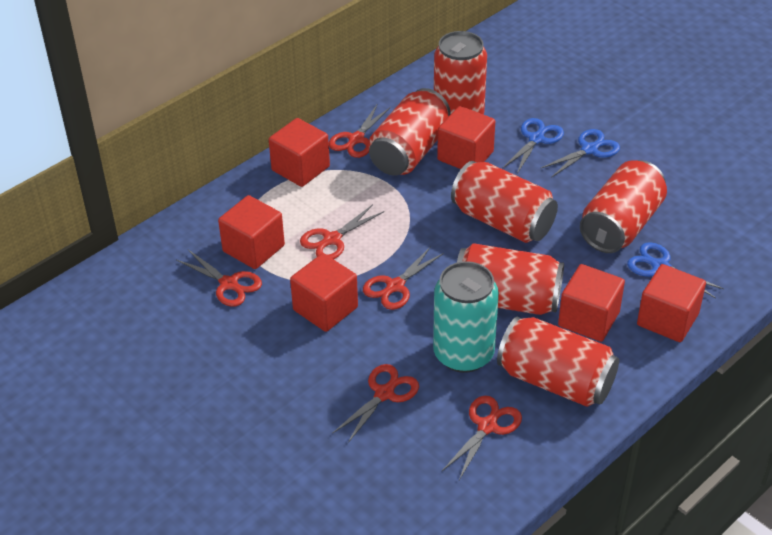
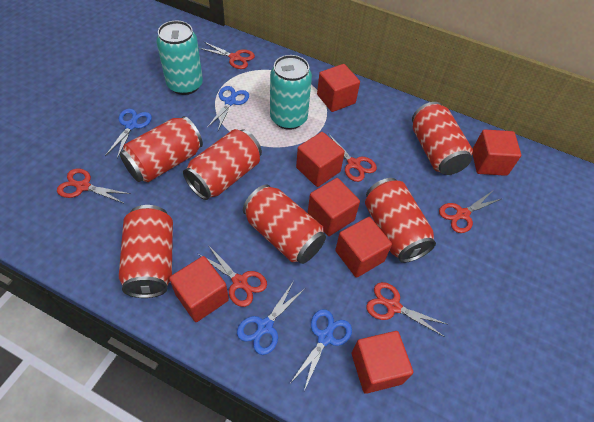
blue scissors: 3 -> 4
red cube: 6 -> 7
turquoise can: 1 -> 2

